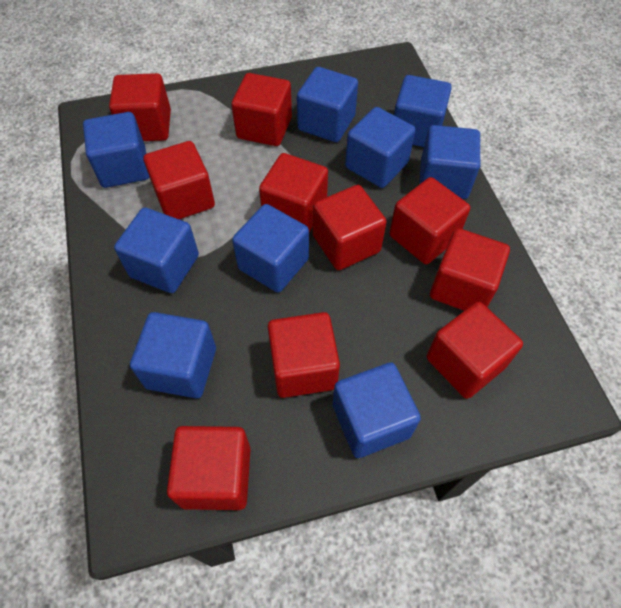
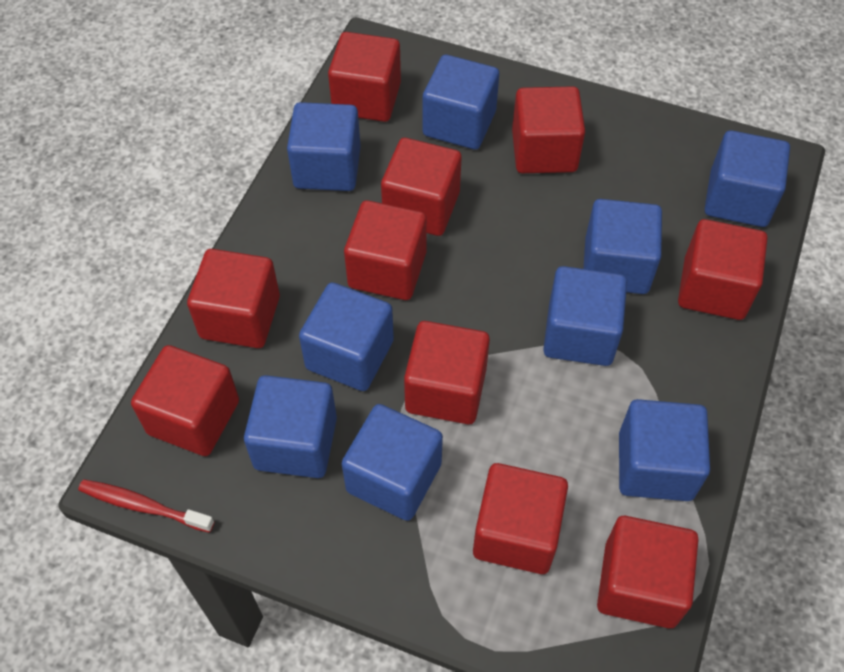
red toothbrush: 0 -> 1

